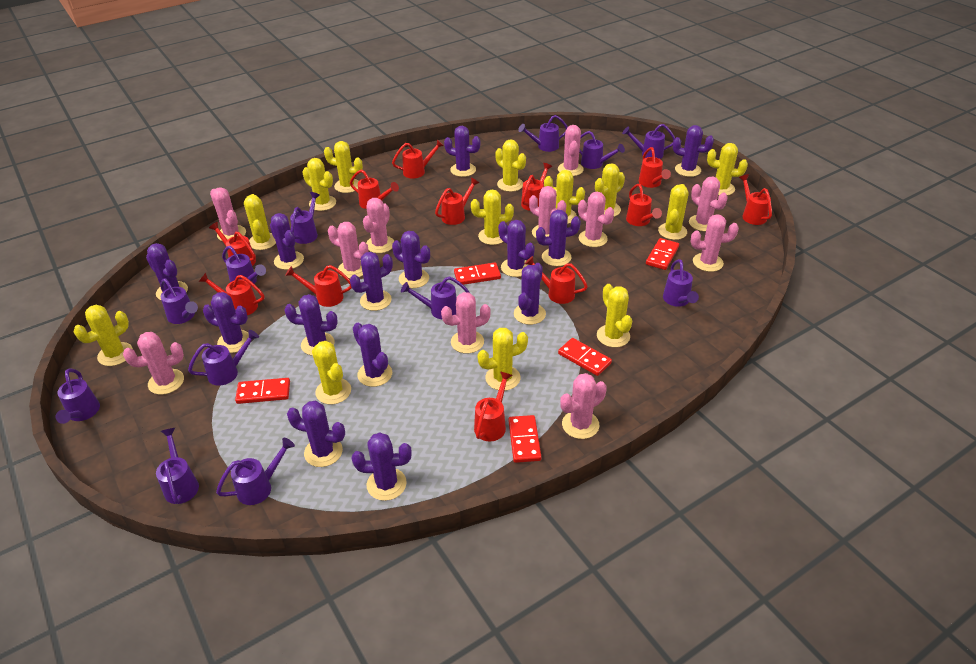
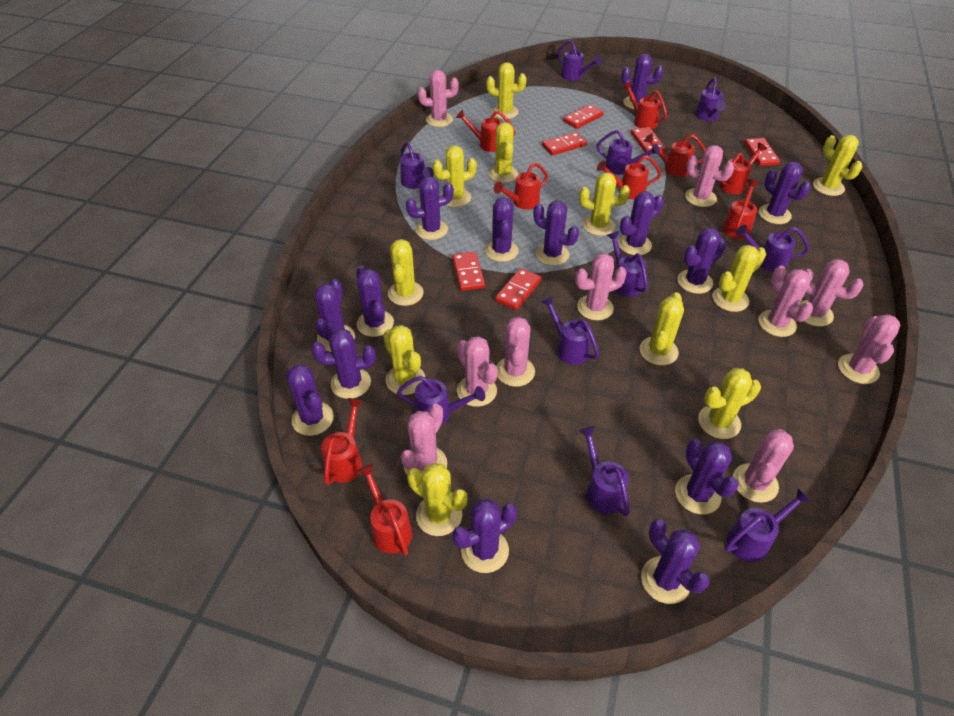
pink cactus: 11 -> 10
purple watering can: 12 -> 10
red domino: 5 -> 6
red watering can: 12 -> 9
yellow cactus: 13 -> 11

